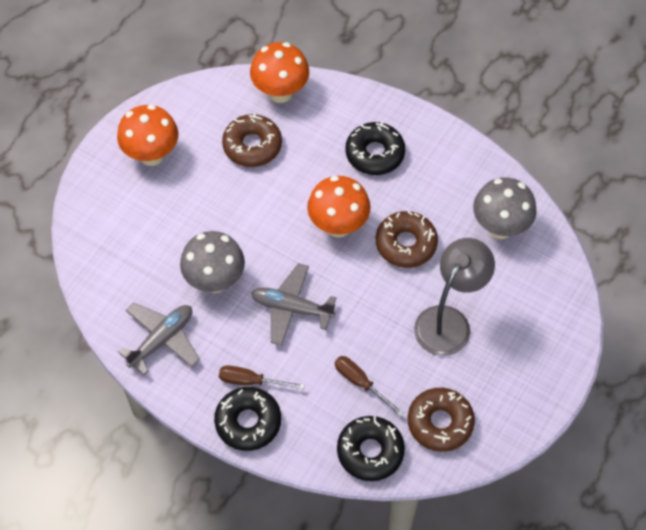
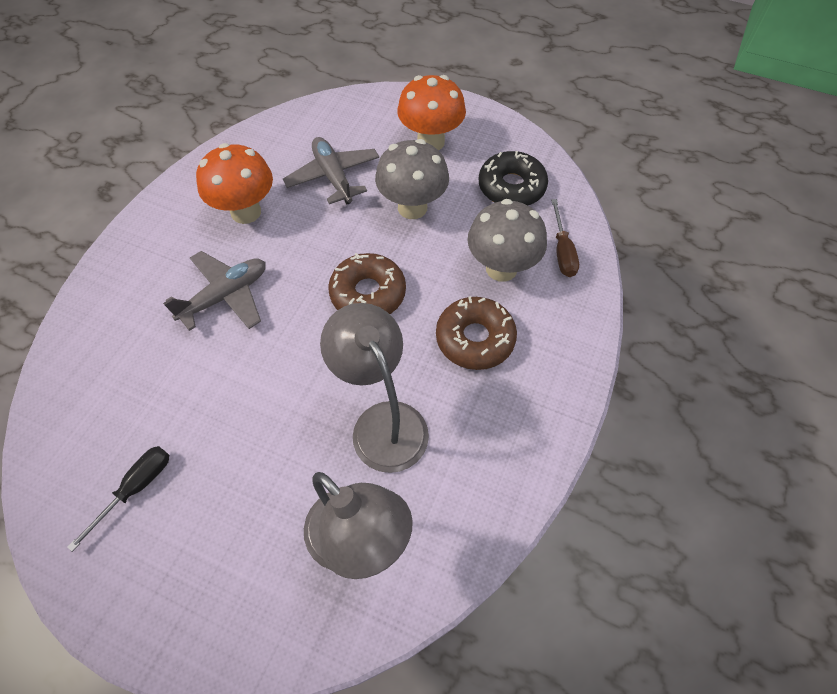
black donut: 3 -> 1
black screwdriver: 0 -> 1
brown donut: 3 -> 2
brown screwdriver: 2 -> 1
grey lamp: 1 -> 2
orange mushroom: 3 -> 2

